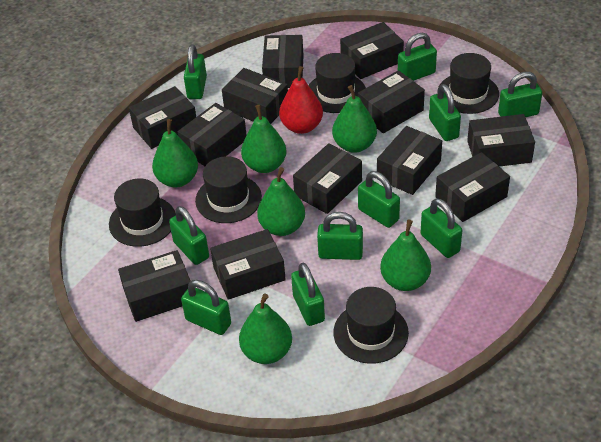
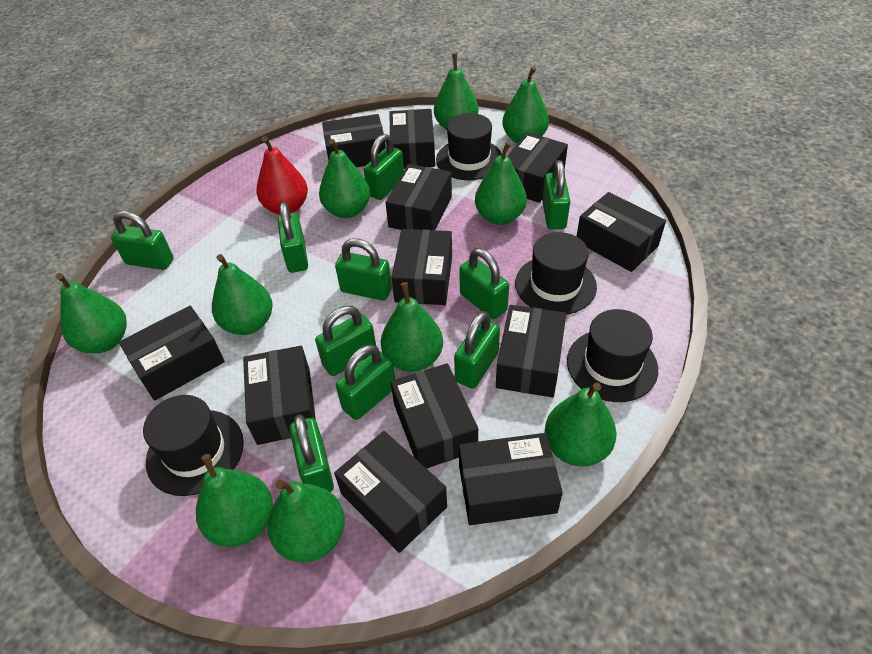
black hat: 5 -> 4
green pear: 6 -> 10

